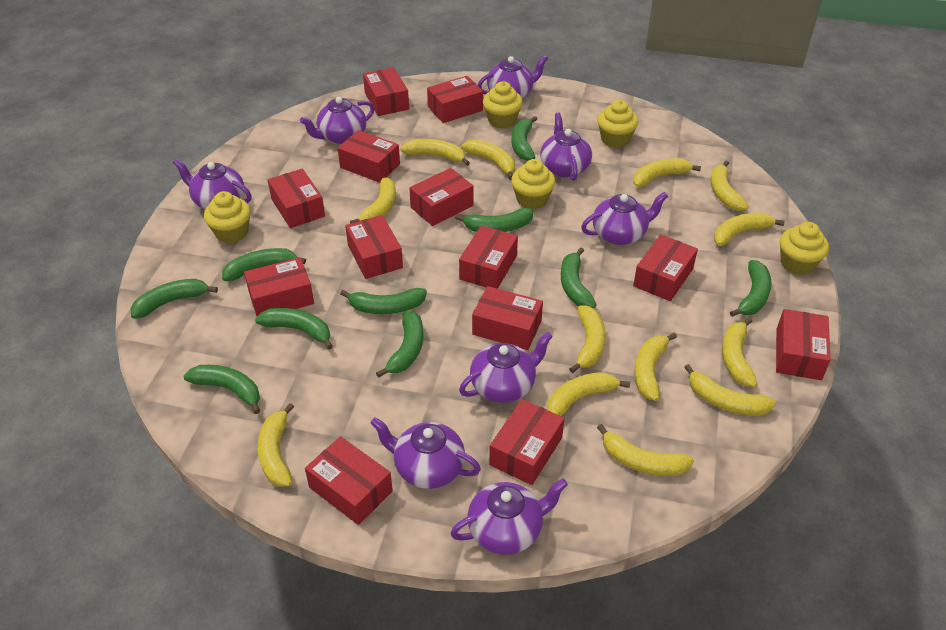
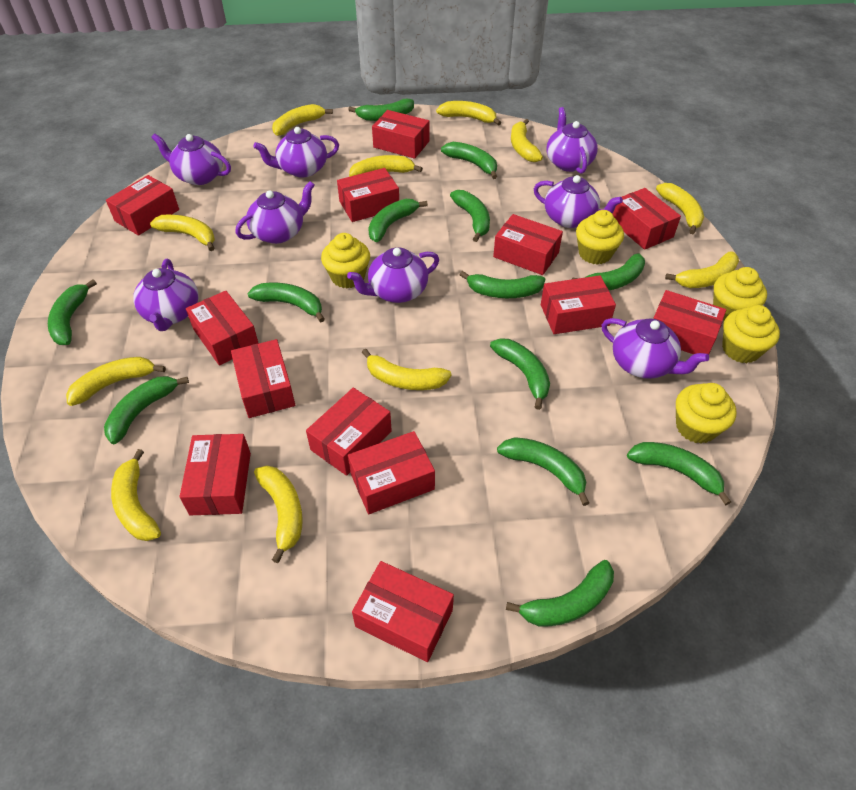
green banana: 10 -> 13
yellow banana: 13 -> 11

